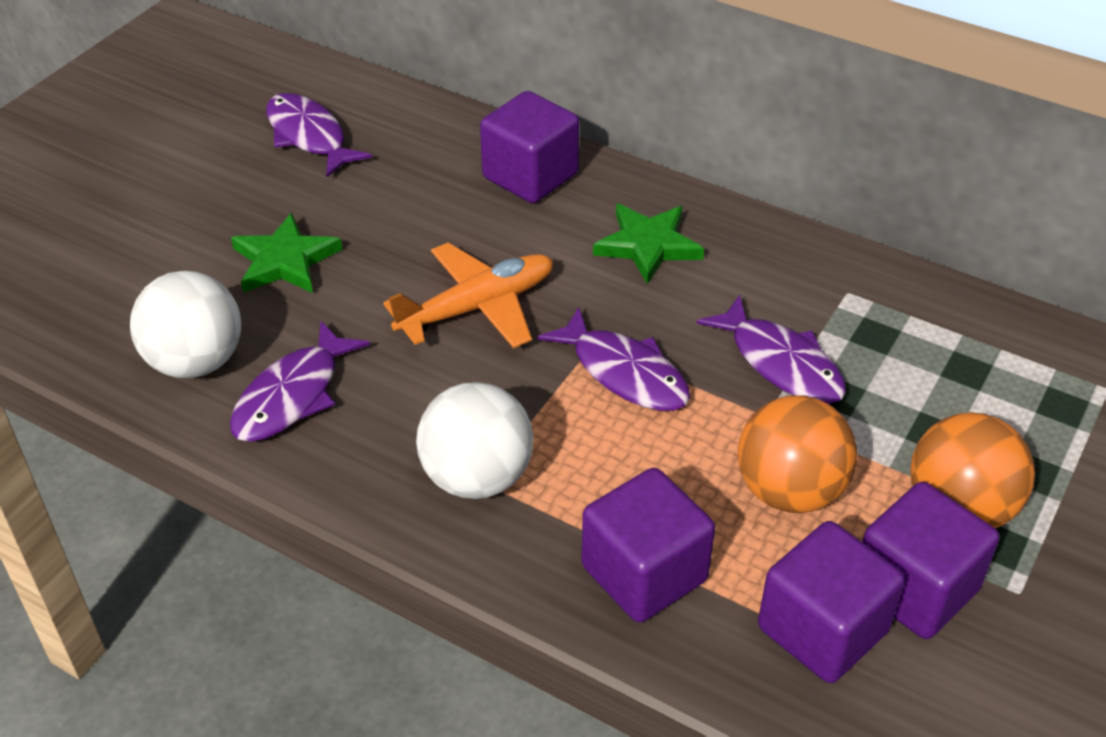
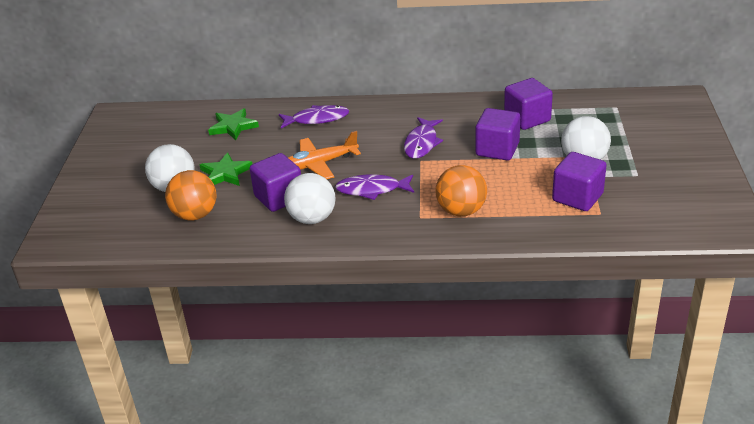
purple fish: 4 -> 3
white ball: 2 -> 3

